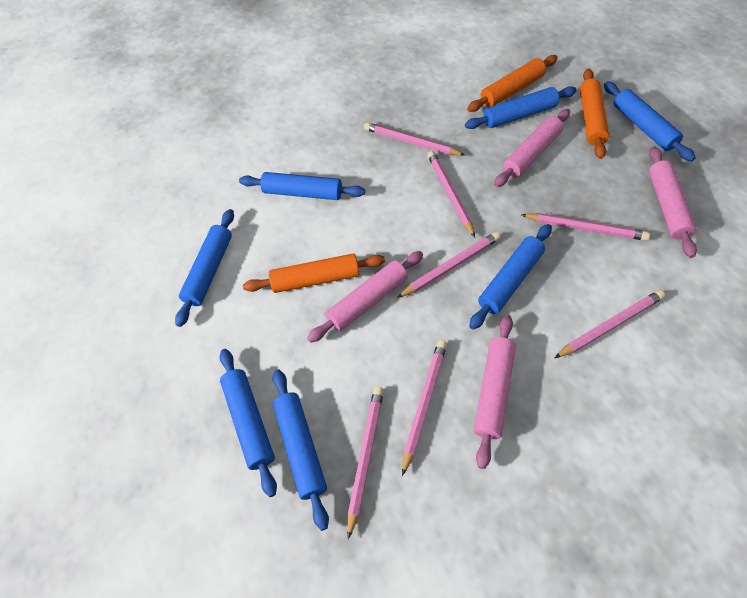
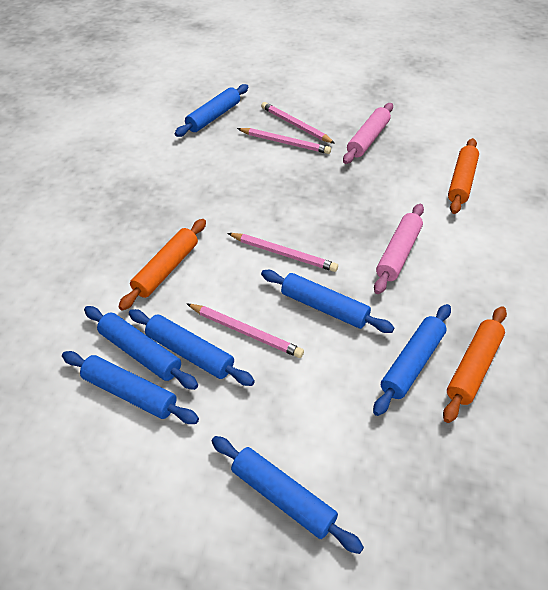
pink pencil: 7 -> 4
pink rolling pin: 4 -> 2

